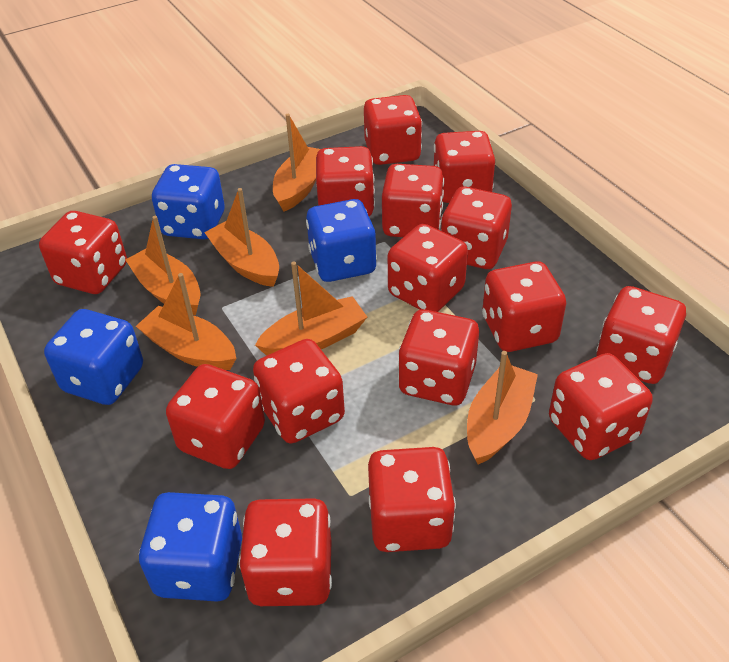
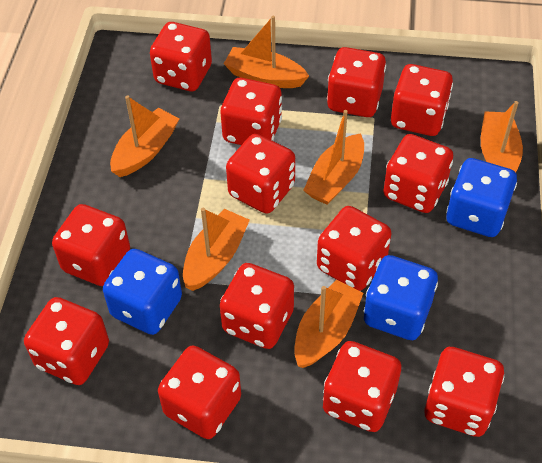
blue dice: 4 -> 3
red dice: 15 -> 13

